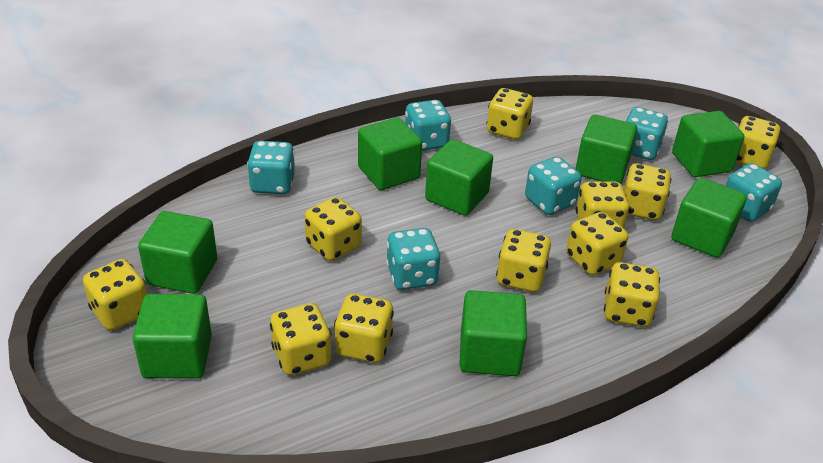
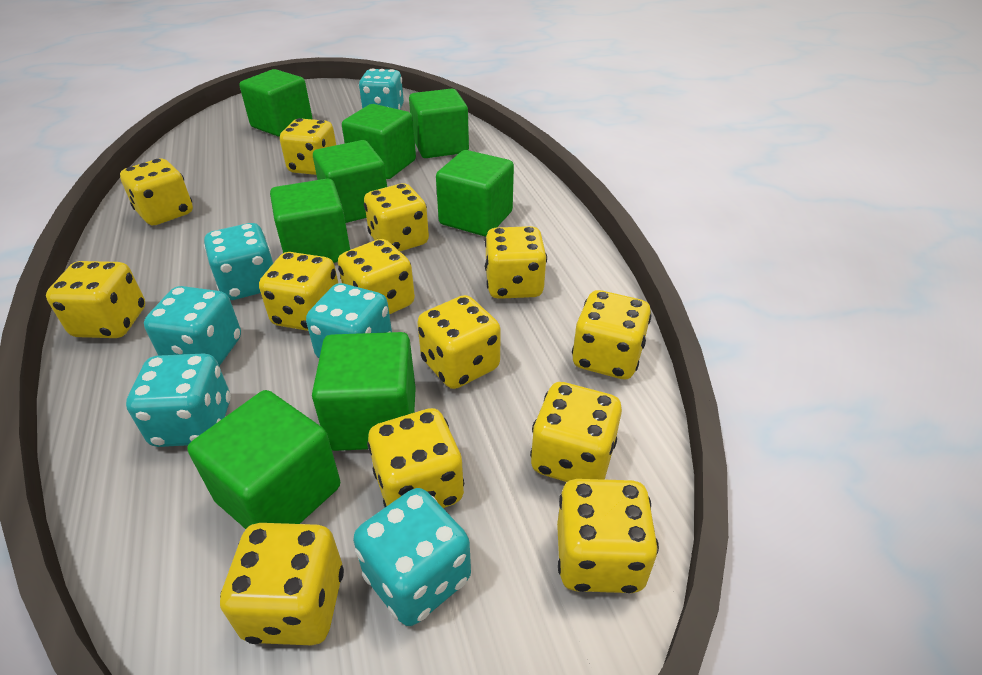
yellow dice: 11 -> 13

